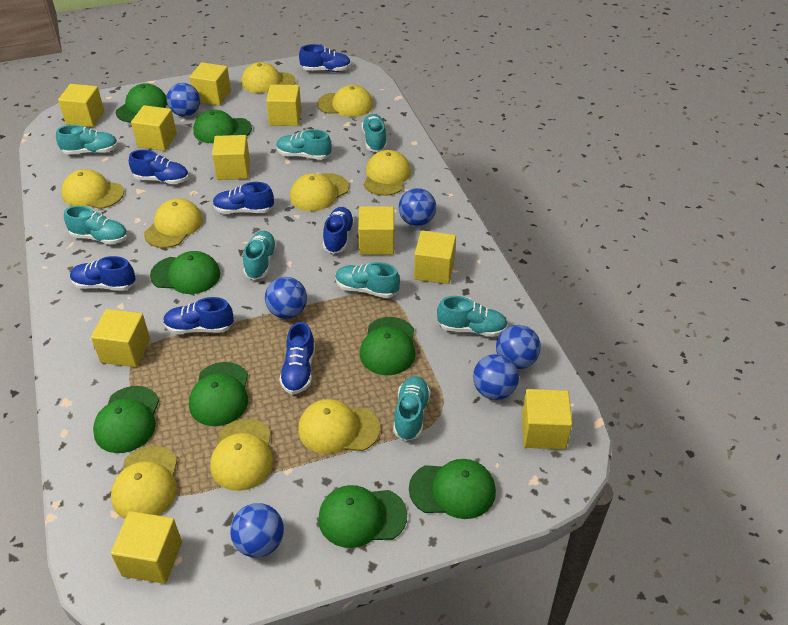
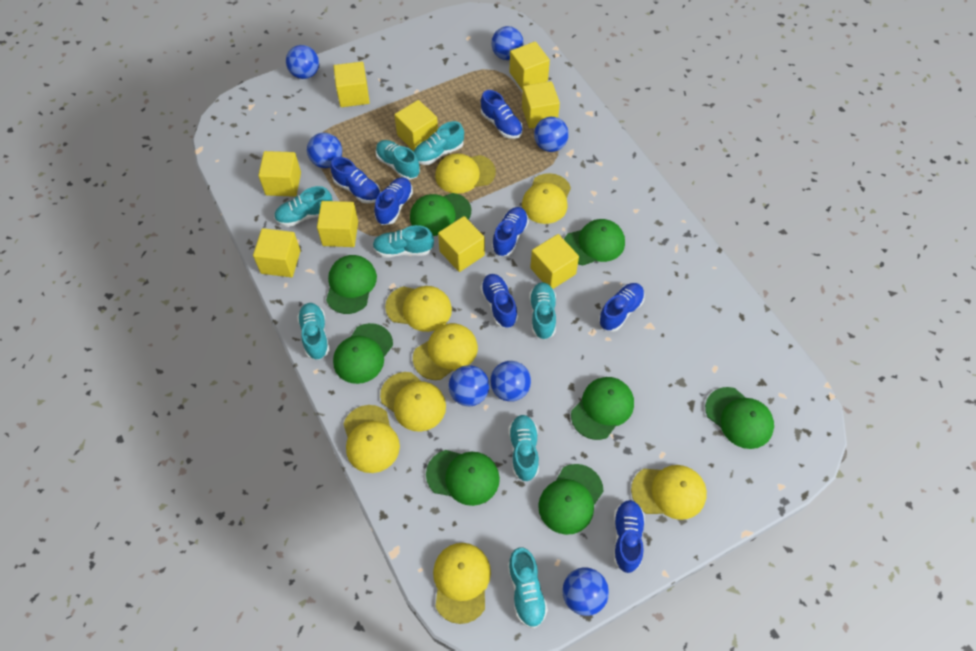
blue ball: 6 -> 7
yellow cap: 9 -> 8
yellow cube: 10 -> 9

